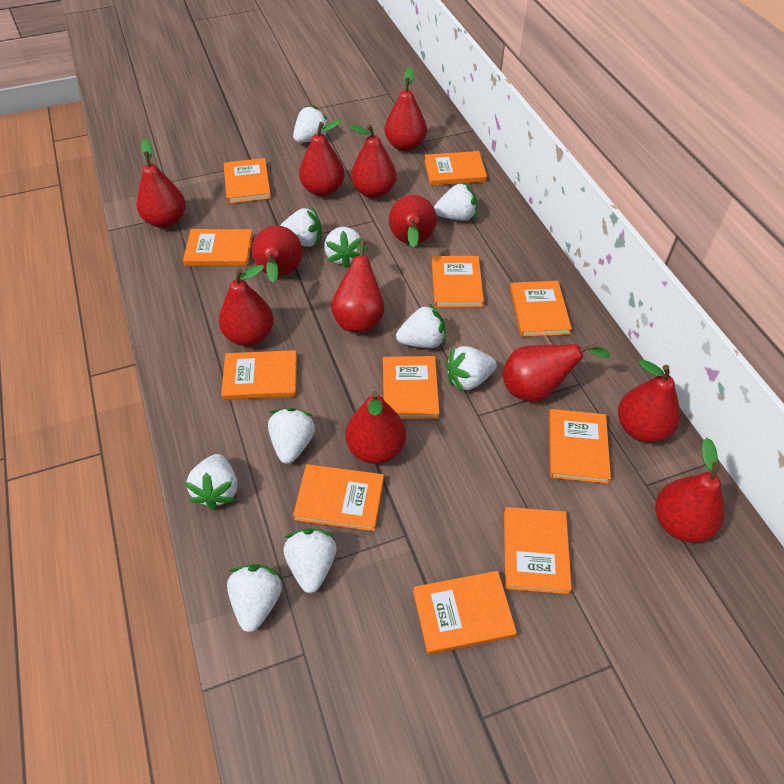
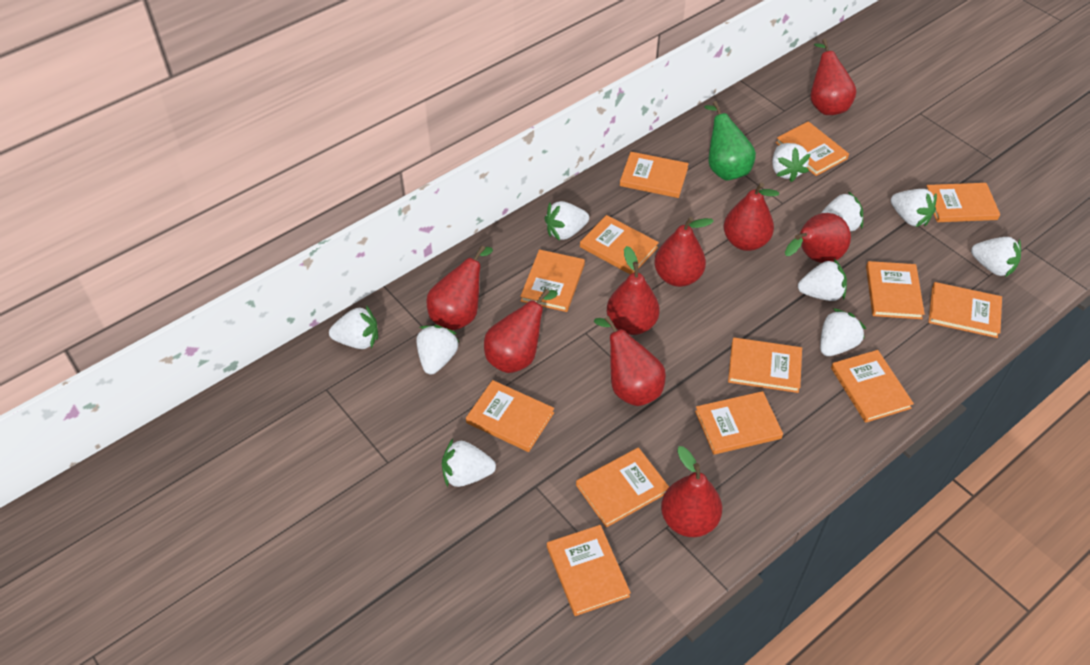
green pear: 0 -> 1
orange book: 11 -> 13
red pear: 12 -> 9

